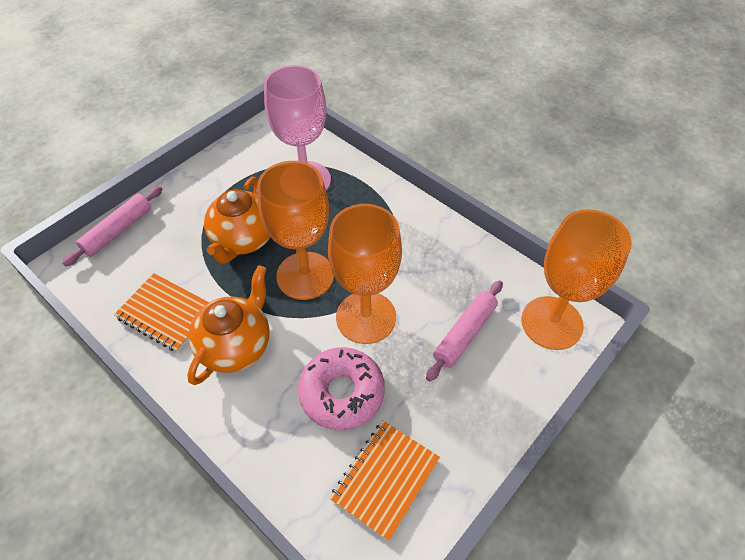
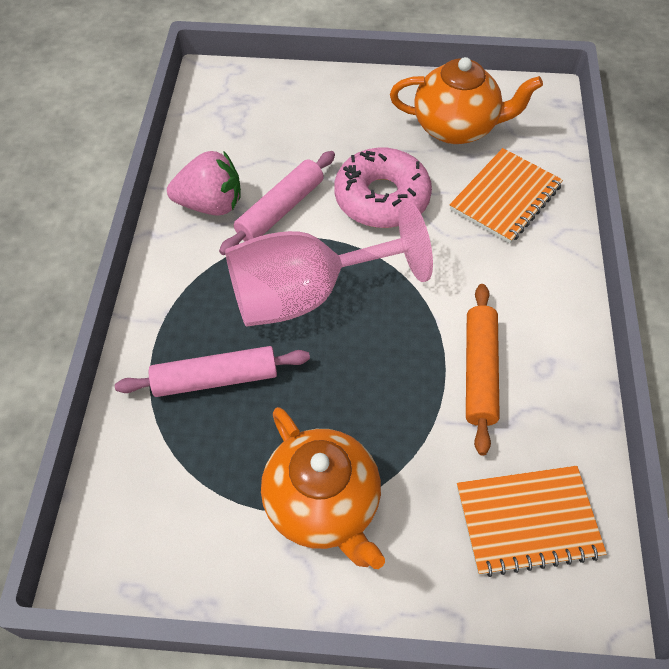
orange goblet: 3 -> 0
orange rolling pin: 0 -> 1
pink strawberry: 0 -> 1

